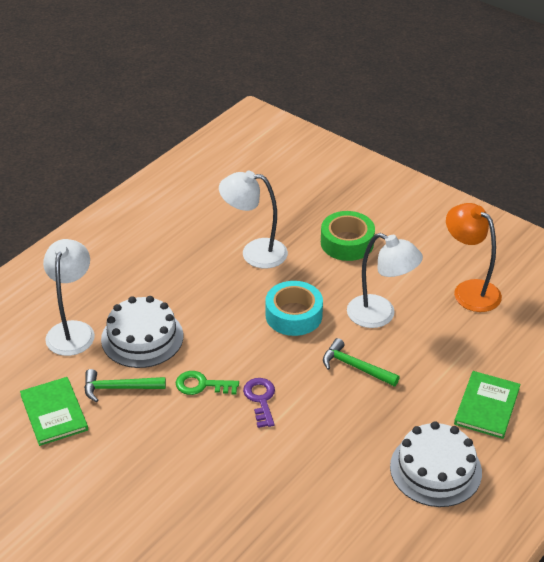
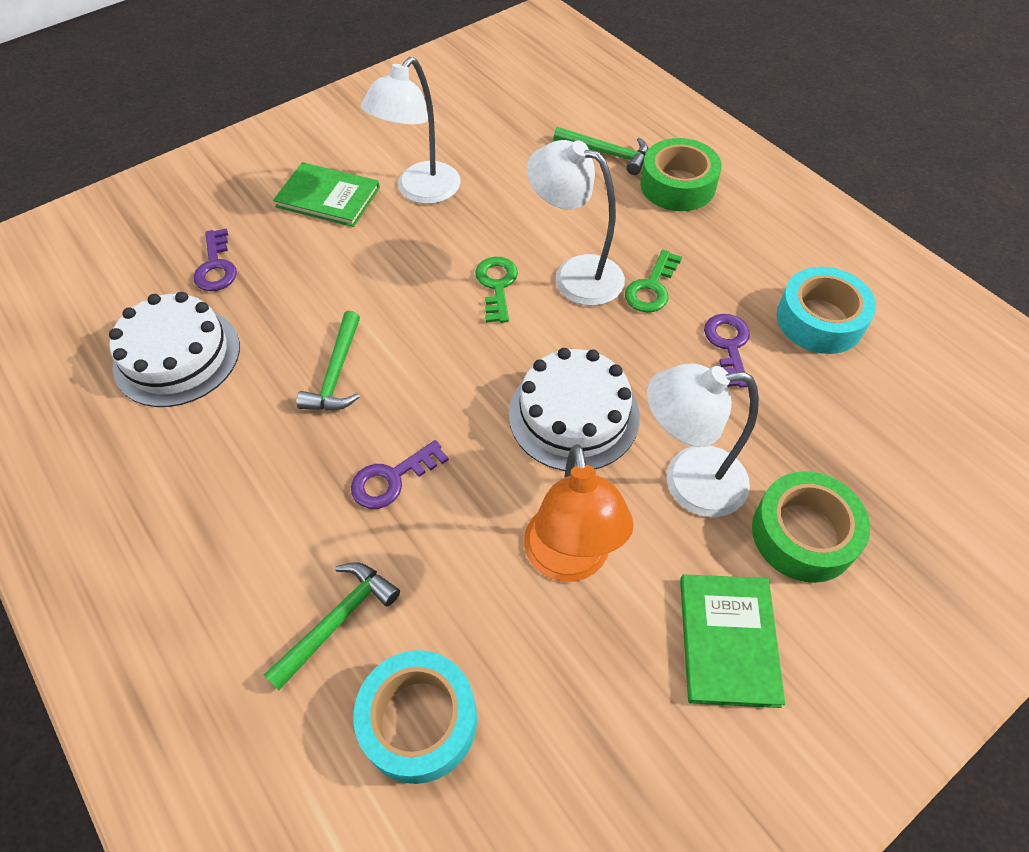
green hammer: 2 -> 3
green key: 1 -> 2
green tape: 1 -> 2
purple key: 1 -> 3
turquoise tape: 1 -> 2

